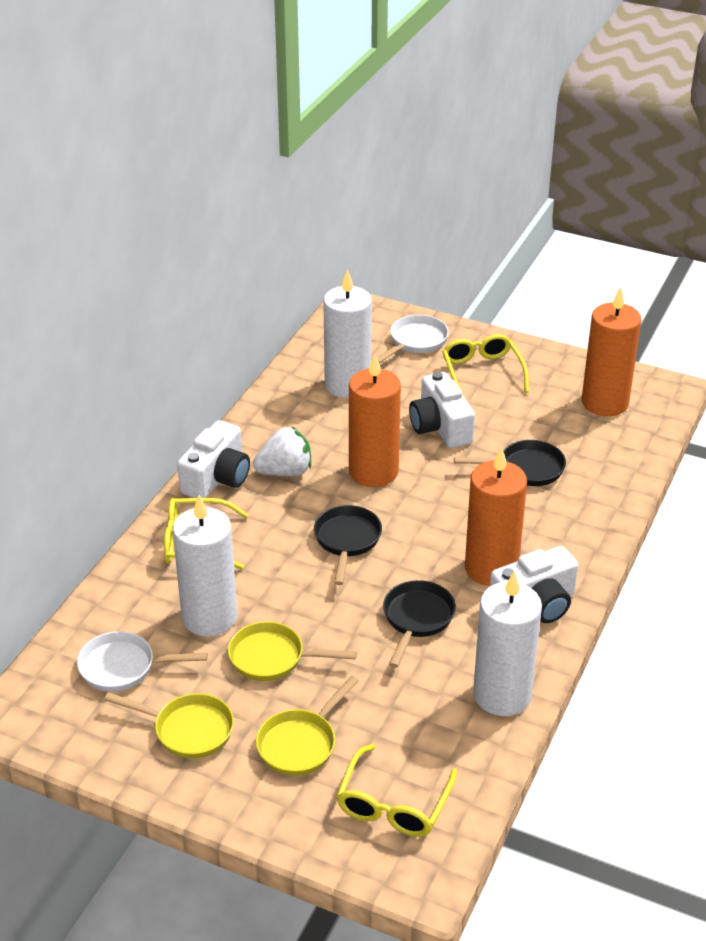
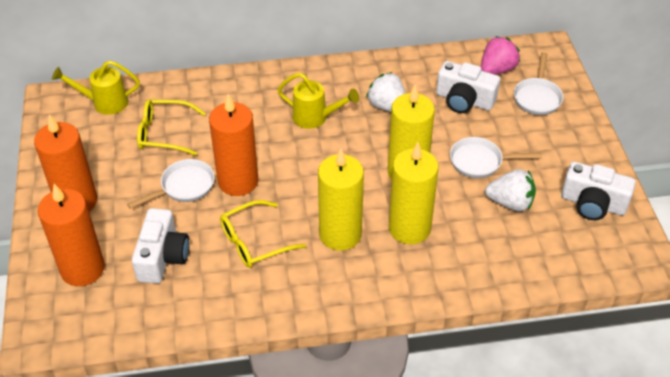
black pan: 3 -> 0
pink strawberry: 0 -> 1
white candle: 3 -> 0
white pan: 2 -> 3
white strawberry: 1 -> 2
yellow candle: 0 -> 3
yellow glasses: 3 -> 2
yellow pan: 3 -> 0
yellow watering can: 0 -> 2

